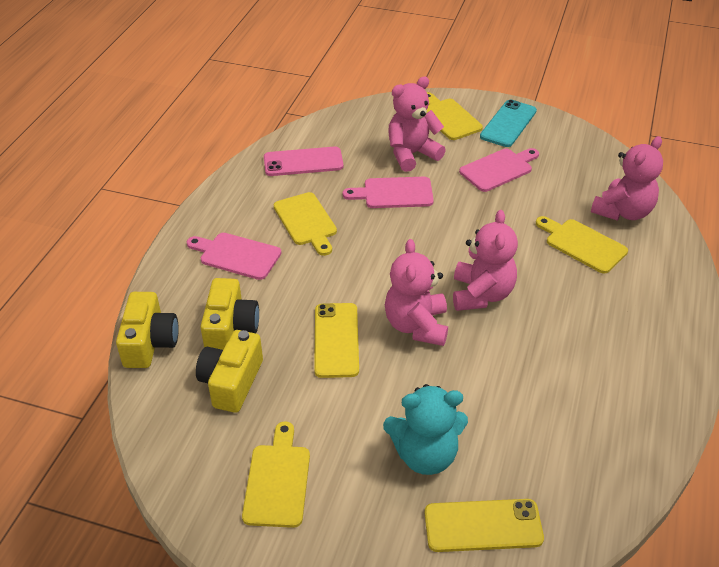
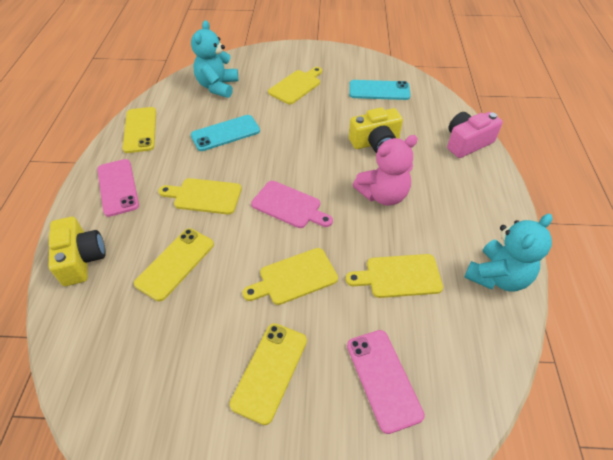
pink camera: 0 -> 1
pink cutting board: 3 -> 1
pink phone: 1 -> 2
pink teddy bear: 4 -> 1
turquoise phone: 1 -> 2
turquoise teddy bear: 1 -> 2
yellow camera: 3 -> 2
yellow phone: 2 -> 3

